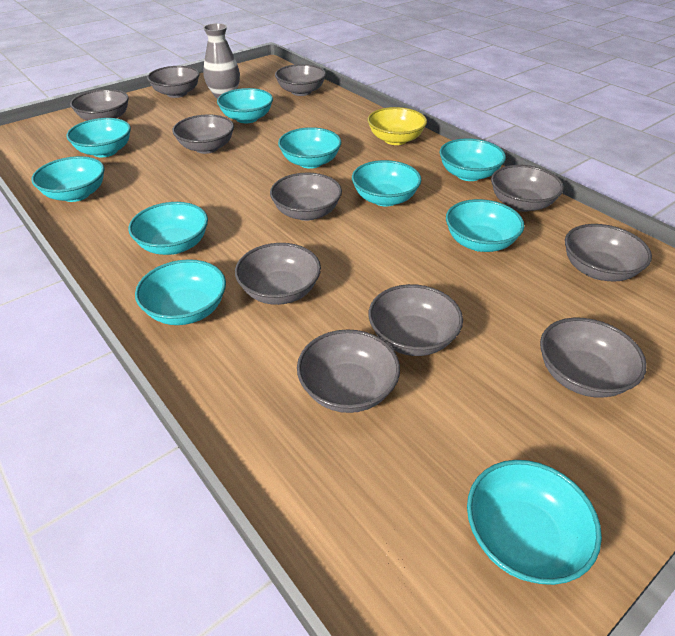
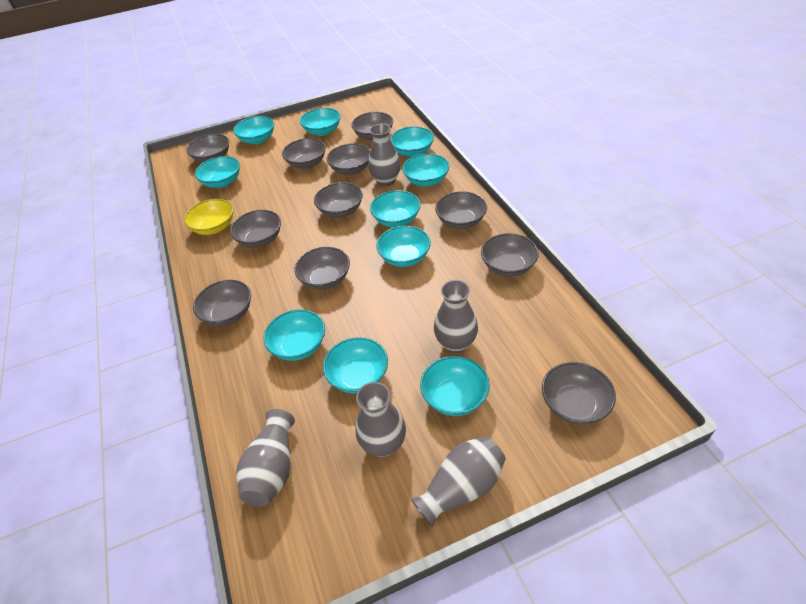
grey vase: 1 -> 5

